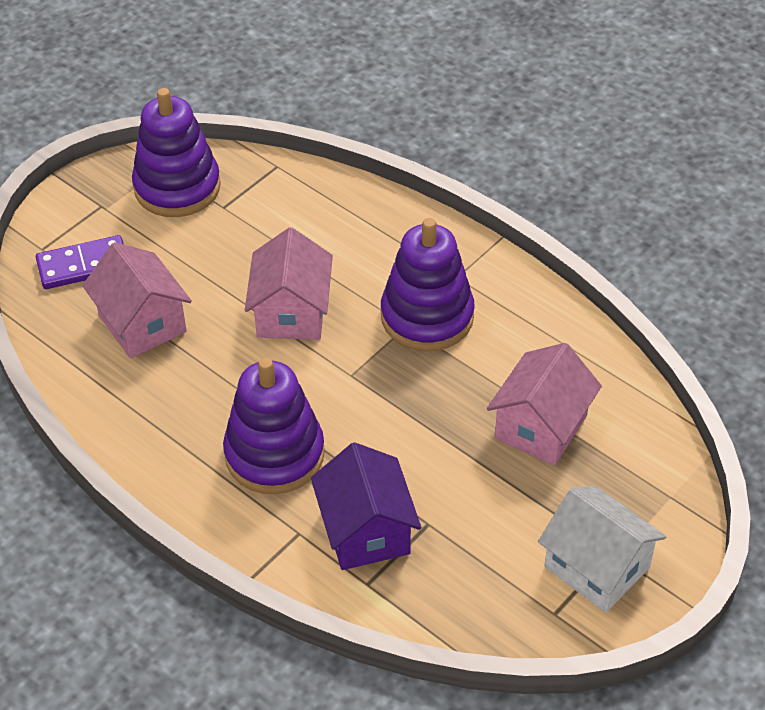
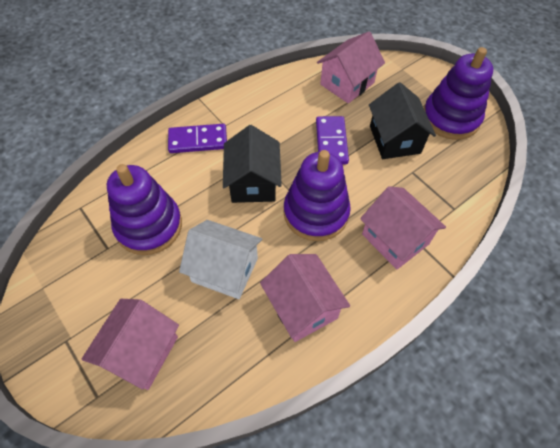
black house: 0 -> 2
pink house: 3 -> 4
purple domino: 1 -> 2
purple house: 1 -> 0

